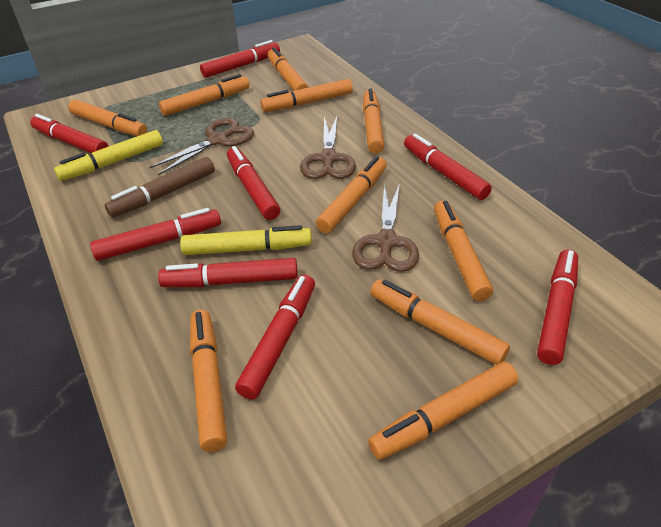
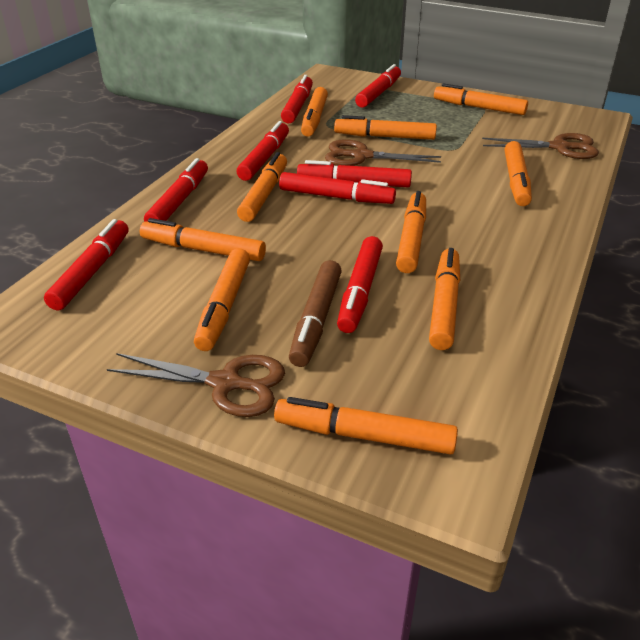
yellow marker: 2 -> 0

